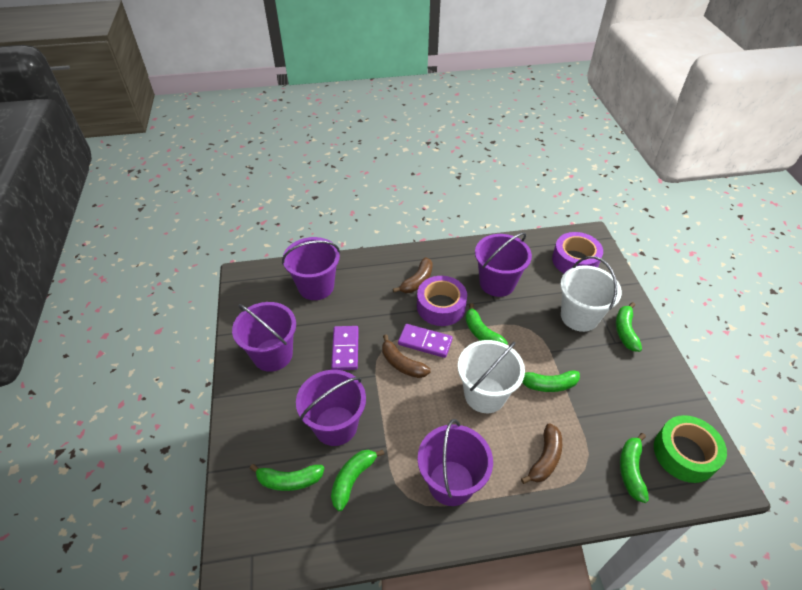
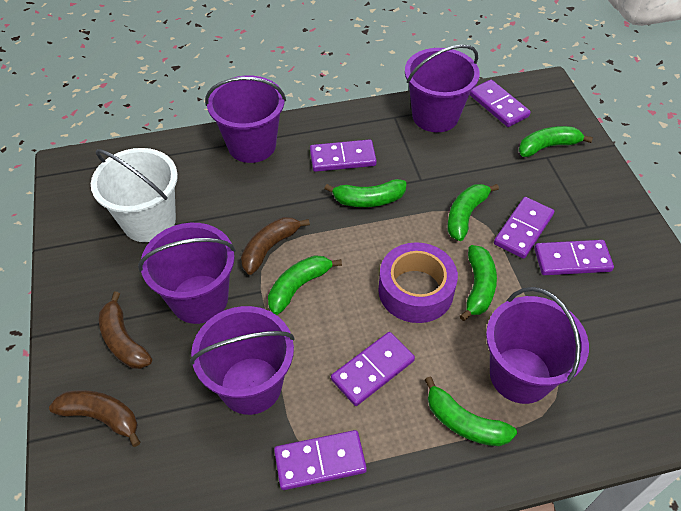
green tape: 1 -> 0
purple domino: 2 -> 6
purple tape: 2 -> 1
white bucket: 2 -> 1

